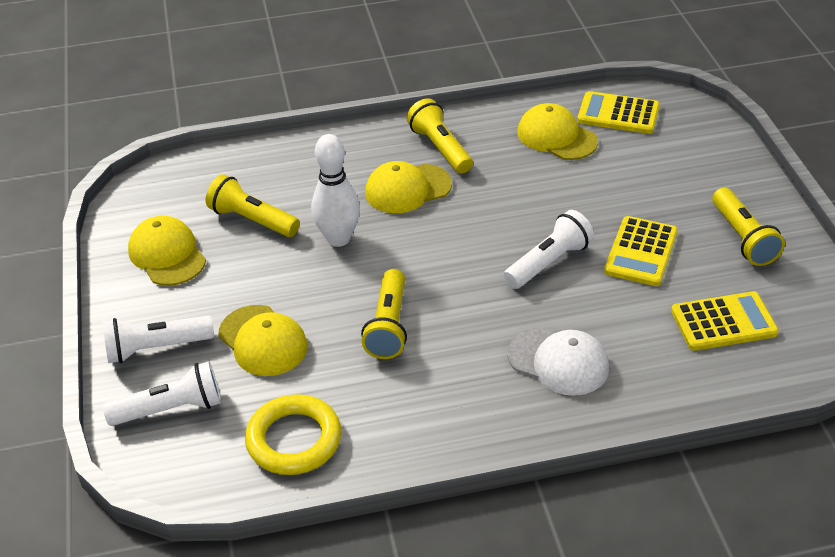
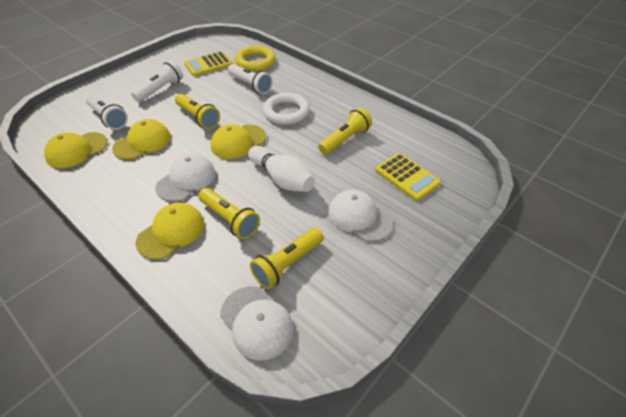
white cap: 1 -> 3
white ring: 0 -> 1
yellow calculator: 3 -> 2

